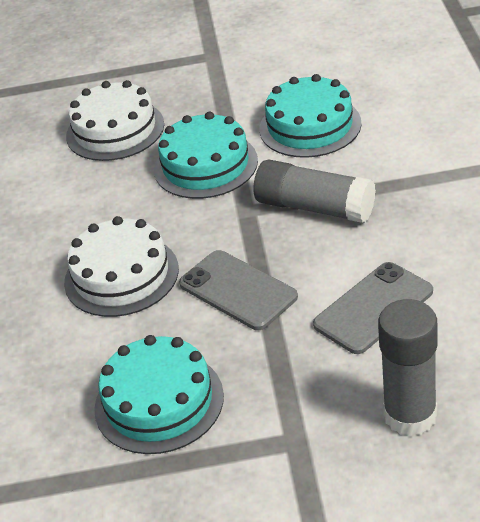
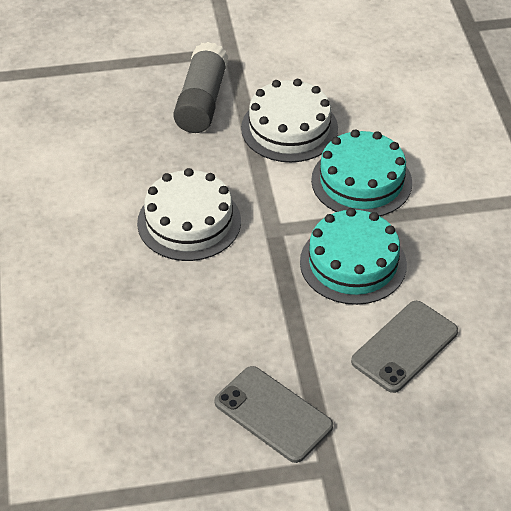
grey glue stick: 2 -> 1
turquoise cake: 3 -> 2

